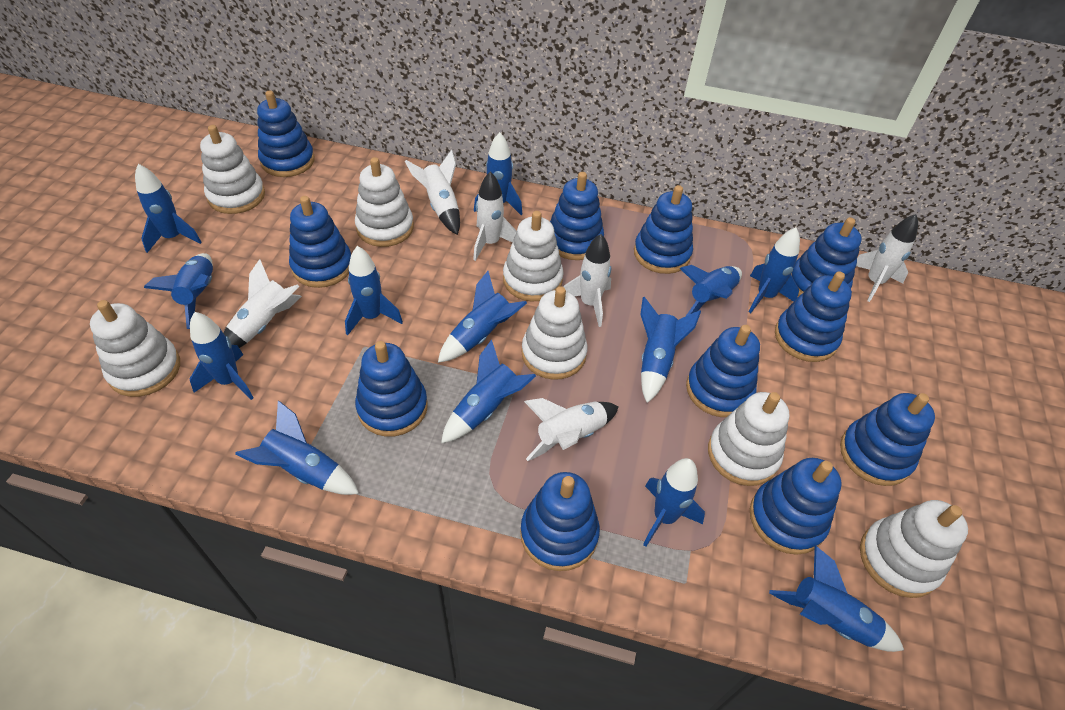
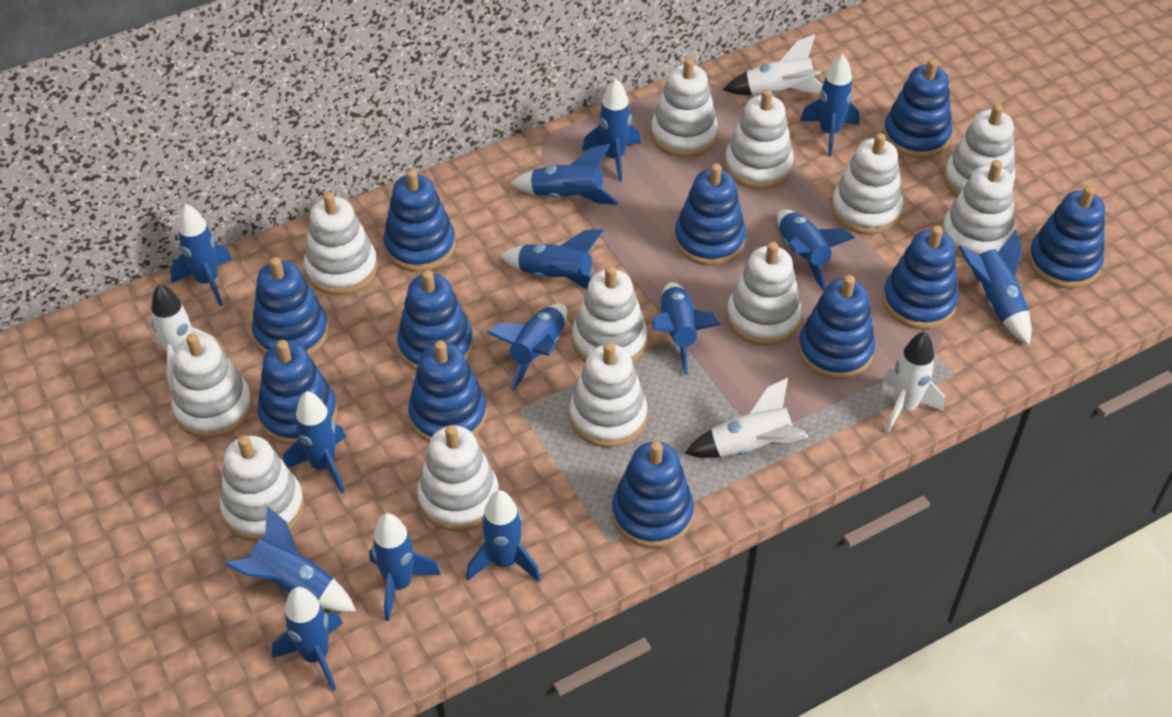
blue rocket: 13 -> 14
white rocket: 6 -> 4
white stacking toy: 7 -> 12

